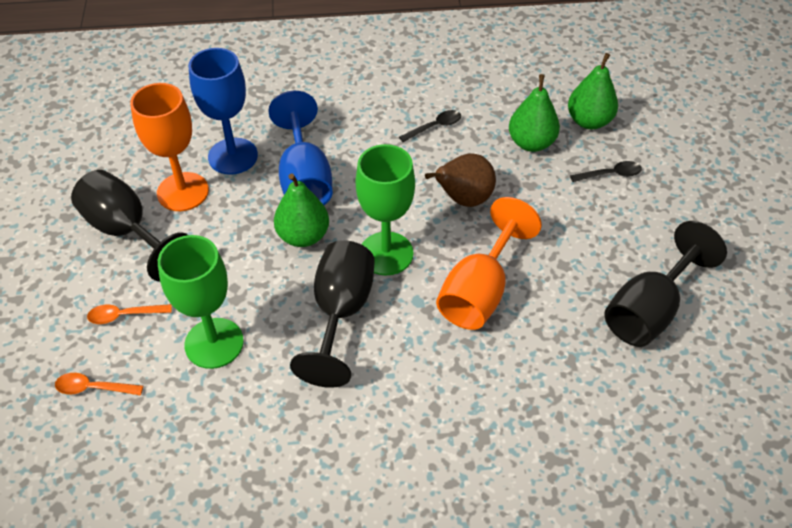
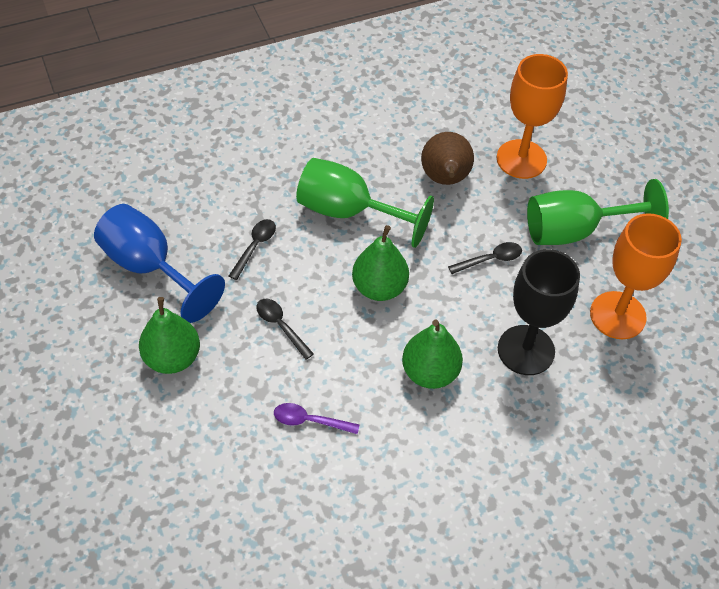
black goblet: 3 -> 1
black spoon: 2 -> 3
blue goblet: 2 -> 1
orange spoon: 2 -> 0
purple spoon: 0 -> 1

